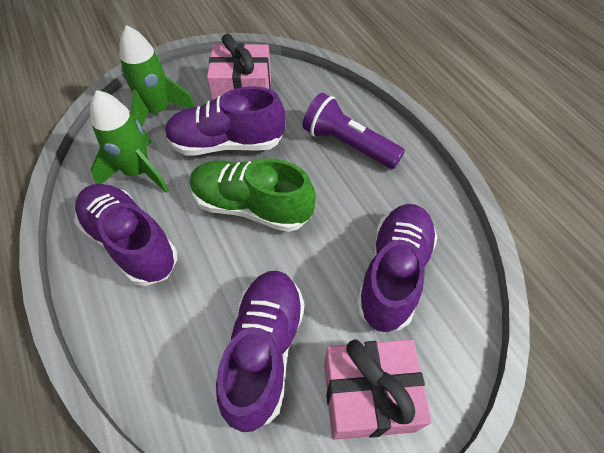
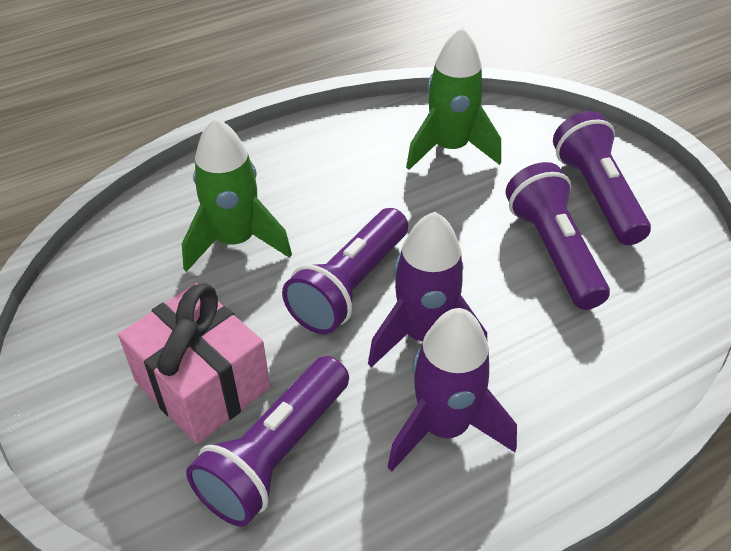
green shoe: 1 -> 0
pink gift: 2 -> 1
purple flashlight: 1 -> 4
purple rocket: 0 -> 2
purple shoe: 4 -> 0

